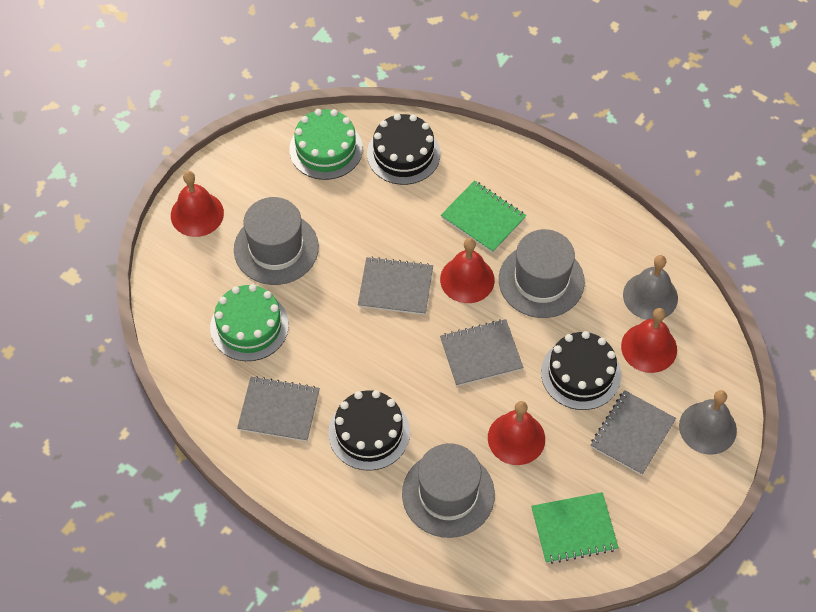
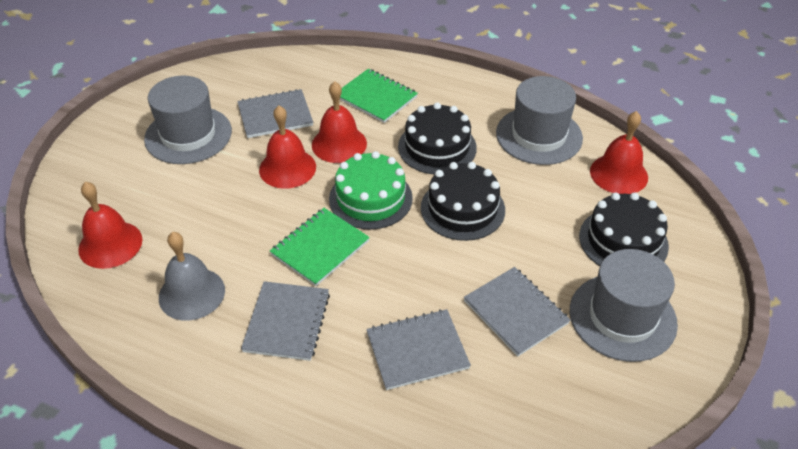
green cake: 2 -> 1
grey bell: 2 -> 1

